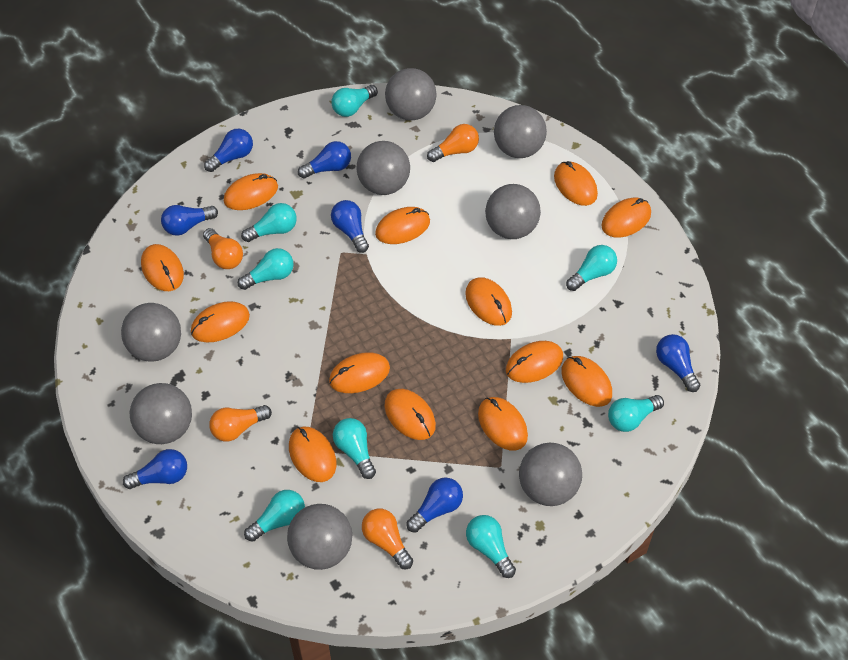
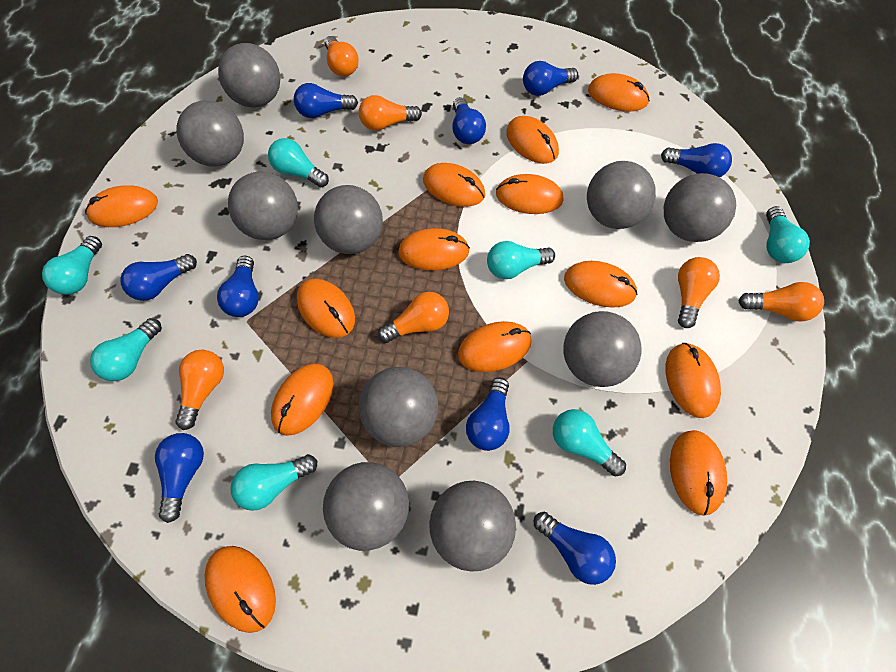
blue light bulb: 7 -> 9
grey ball: 8 -> 10
orange light bulb: 4 -> 6
turquoise light bulb: 8 -> 7

